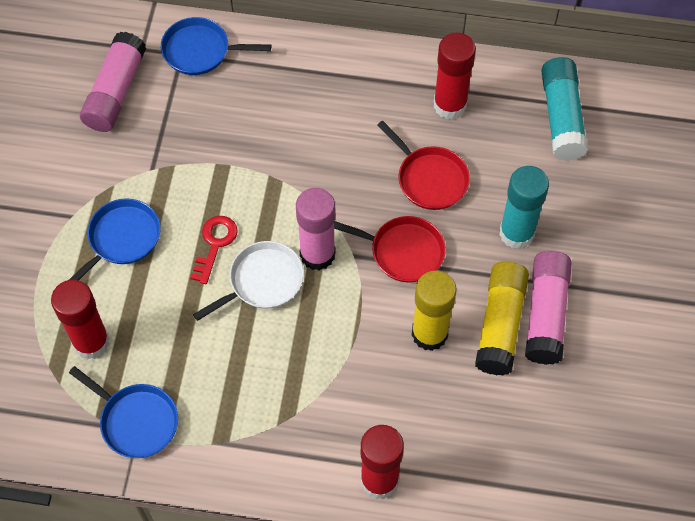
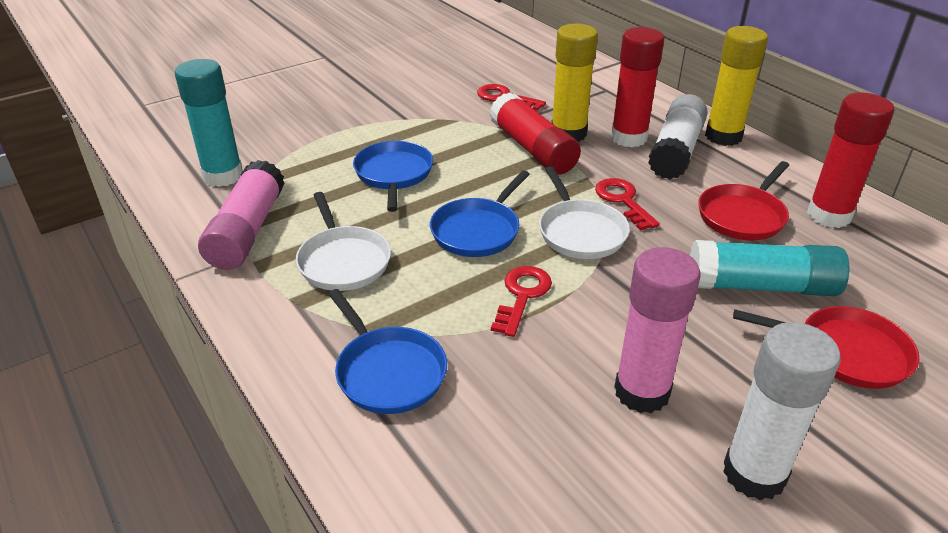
pink glue stick: 3 -> 2
red key: 1 -> 3
white glue stick: 0 -> 2
white pan: 1 -> 2

